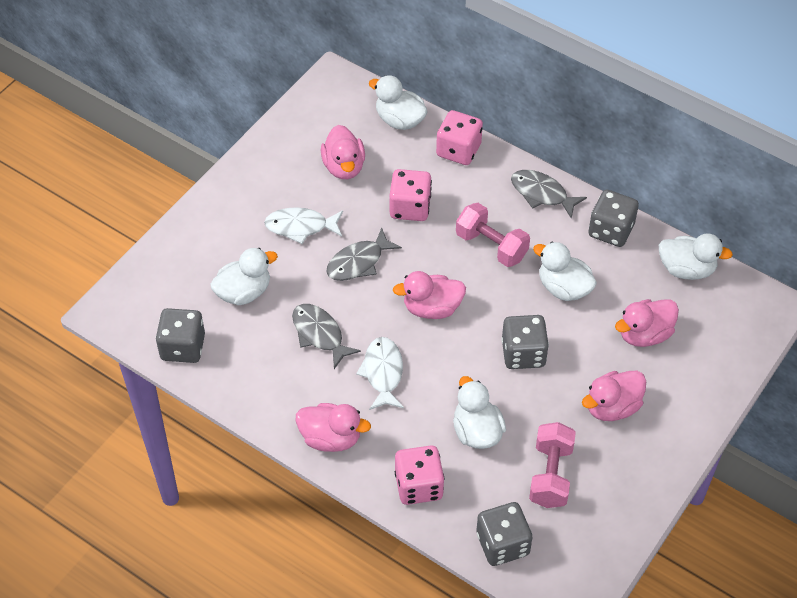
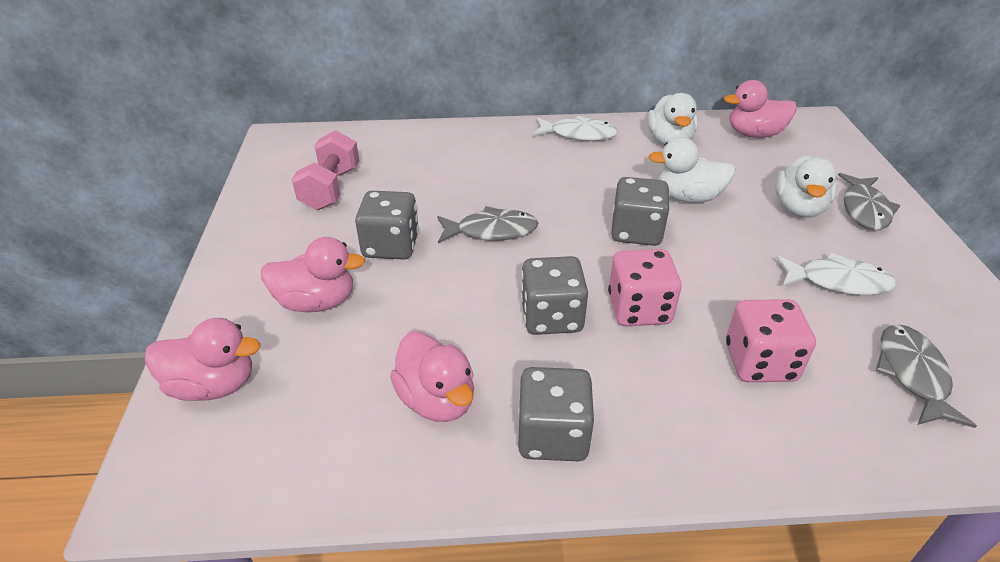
pink dice: 3 -> 2
pink duck: 5 -> 4
pink dumbbell: 2 -> 1
white duck: 5 -> 3

